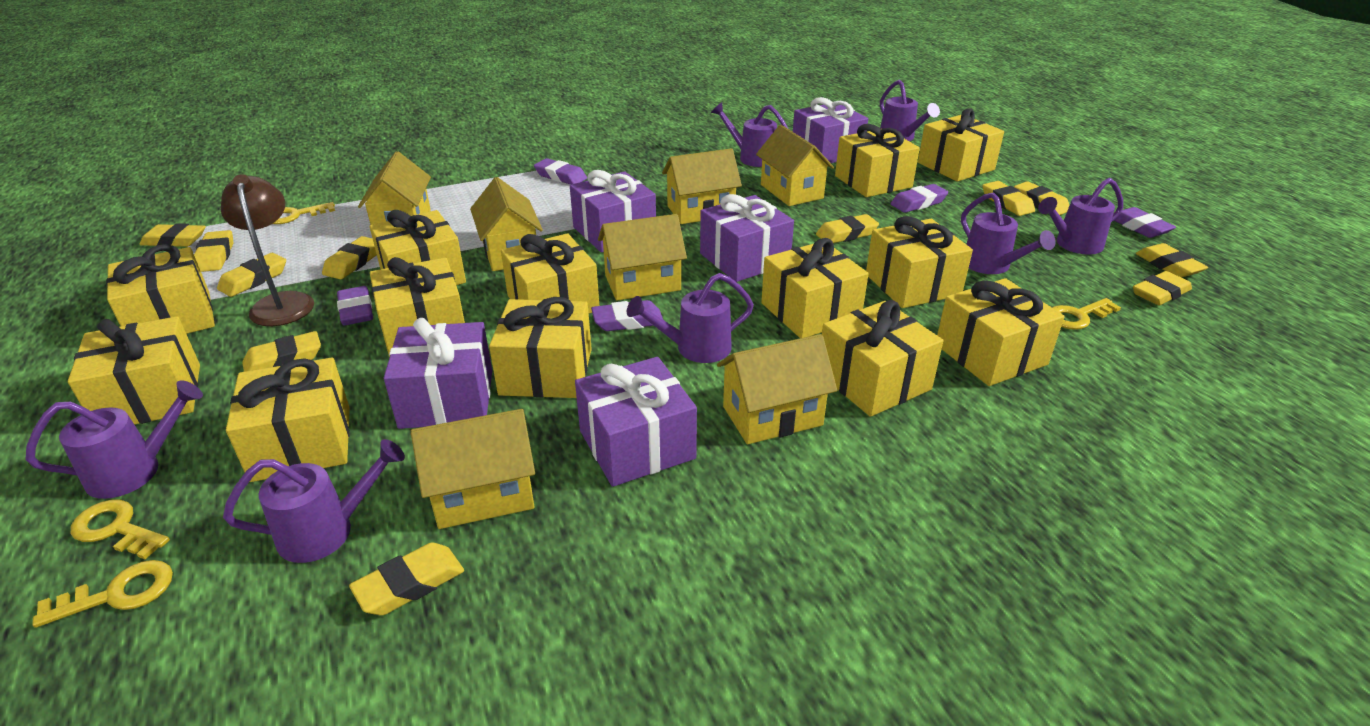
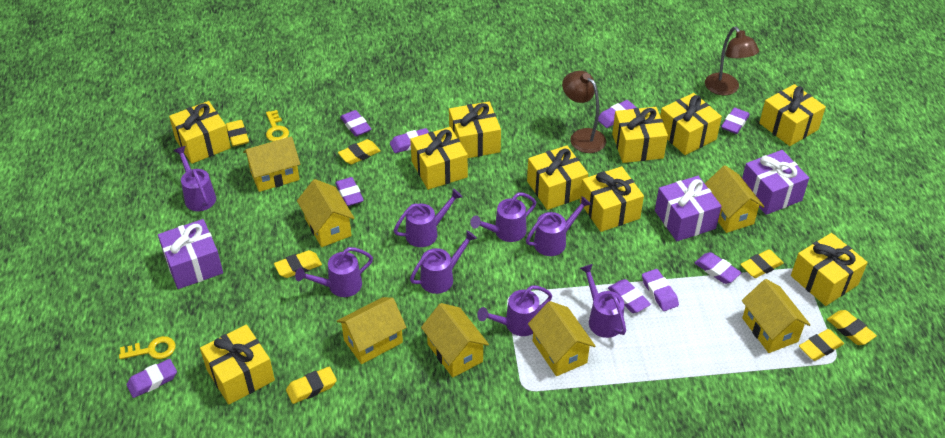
brown lamp: 1 -> 2
purple eraser: 5 -> 9
purple gift: 5 -> 3
purple watering can: 7 -> 8
yellow eraser: 11 -> 7
yellow gift: 13 -> 10
yellow key: 4 -> 2

